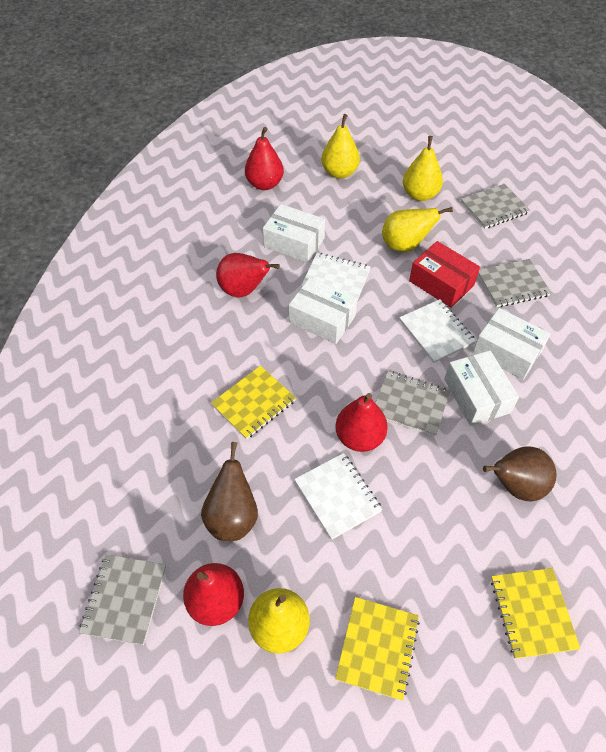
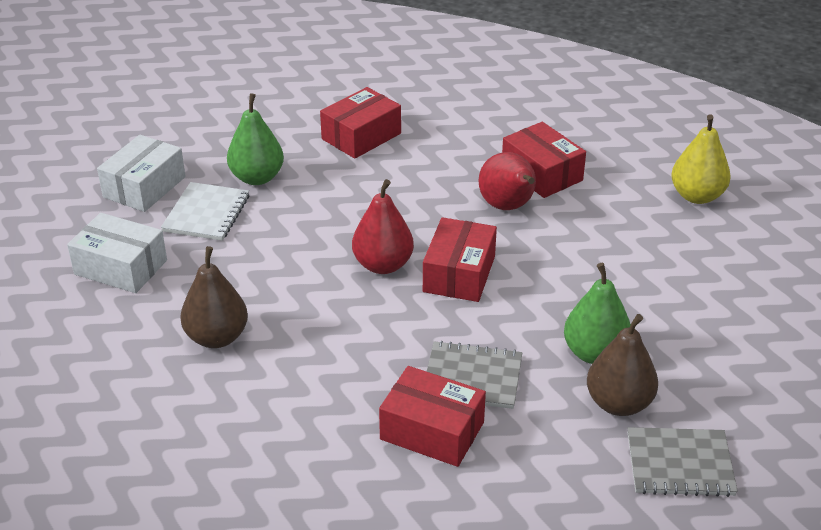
green pear: 0 -> 2
grey notebook: 4 -> 2
red box: 1 -> 4
red pear: 4 -> 2
white box: 4 -> 2
white notebook: 3 -> 1
yellow notebook: 3 -> 0
yellow pear: 4 -> 1

